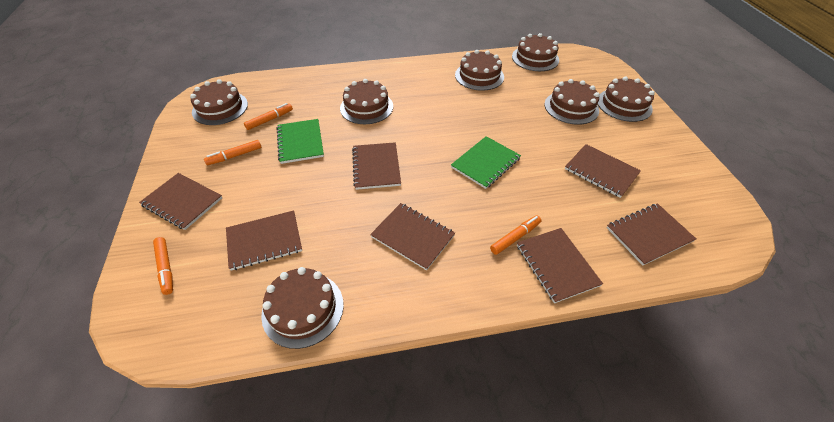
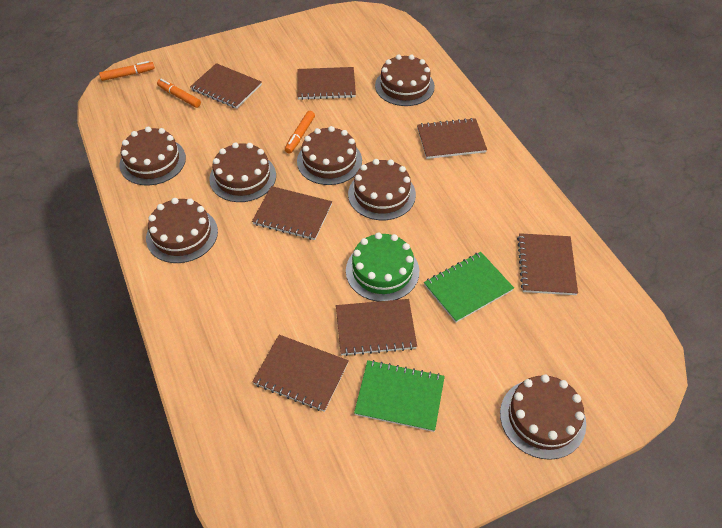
green cake: 0 -> 1
orange marker: 4 -> 3

